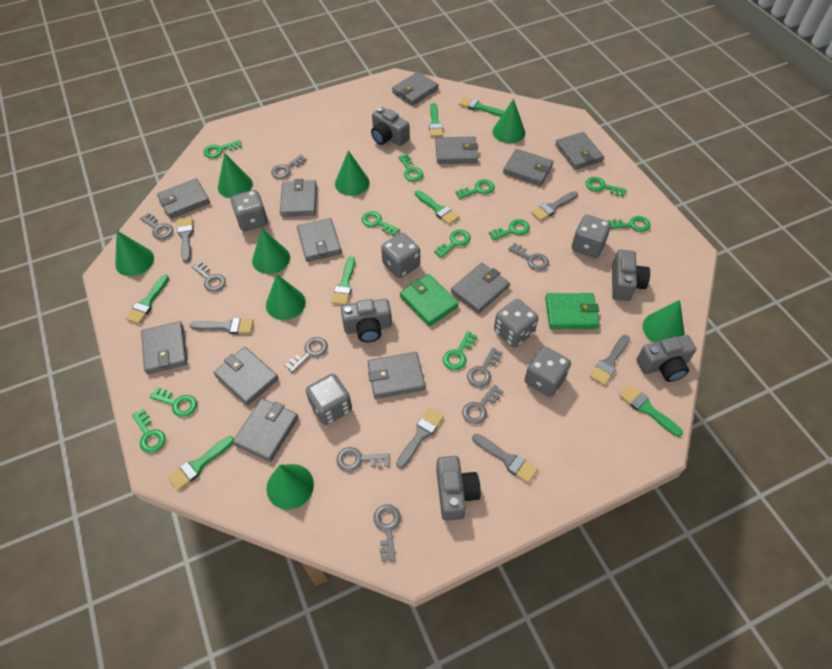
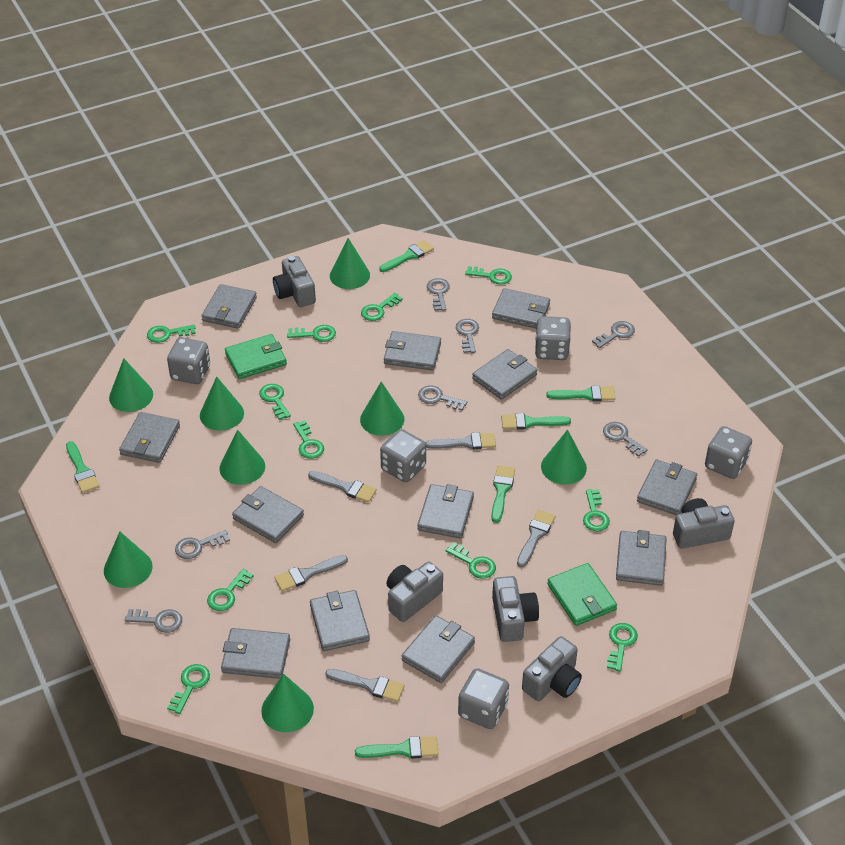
green brush: 7 -> 6
grey brush: 6 -> 5
grey dice: 6 -> 5
grey key: 9 -> 7

